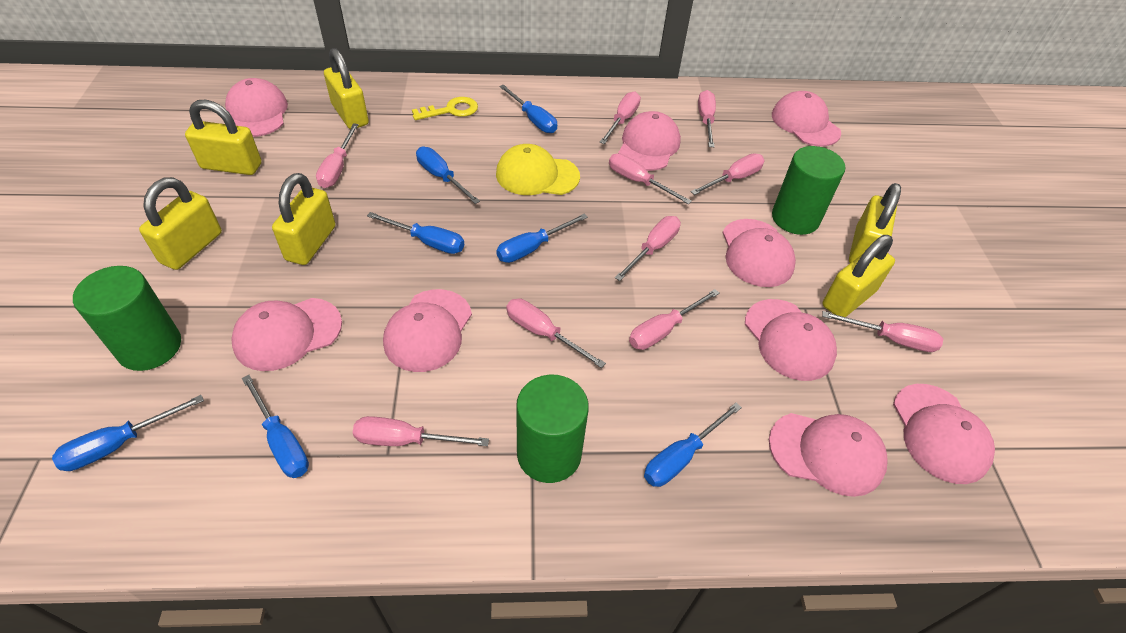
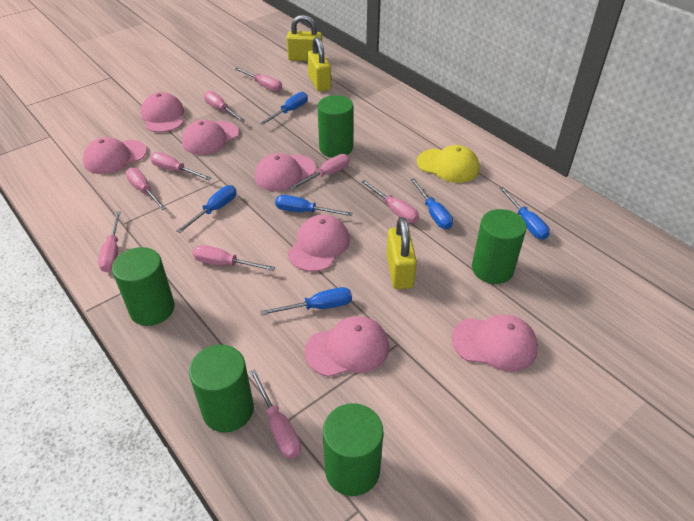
blue screwdriver: 7 -> 6
green cylinder: 3 -> 5
pink cap: 9 -> 7
pink screwdriver: 10 -> 9
yellow key: 1 -> 0
yellow padlock: 6 -> 3

